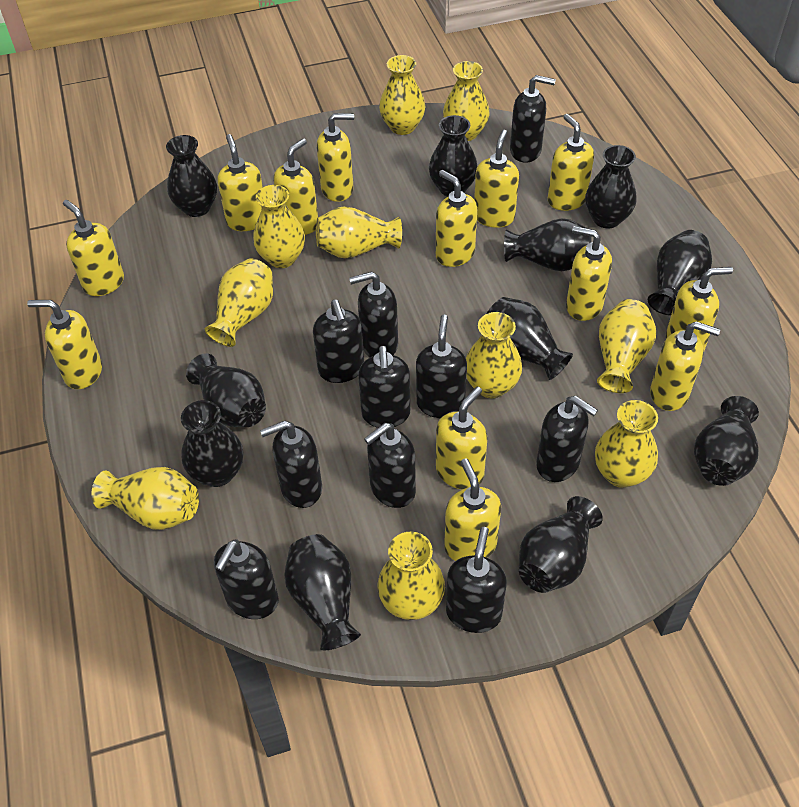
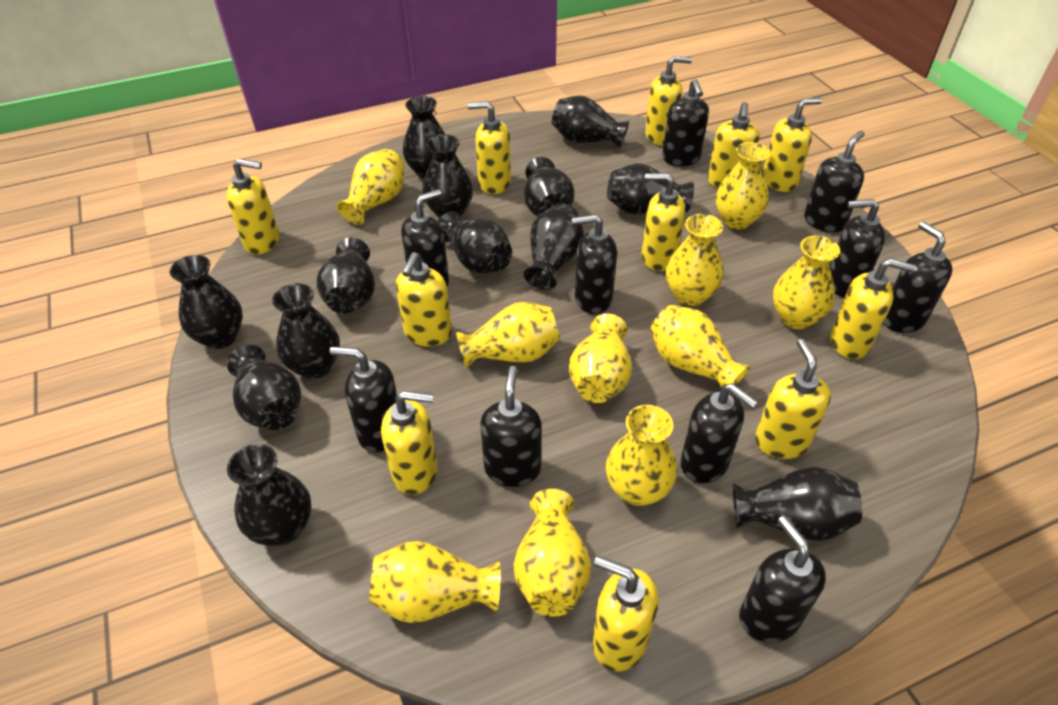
black vase: 11 -> 13
yellow soap dispenser: 13 -> 11

